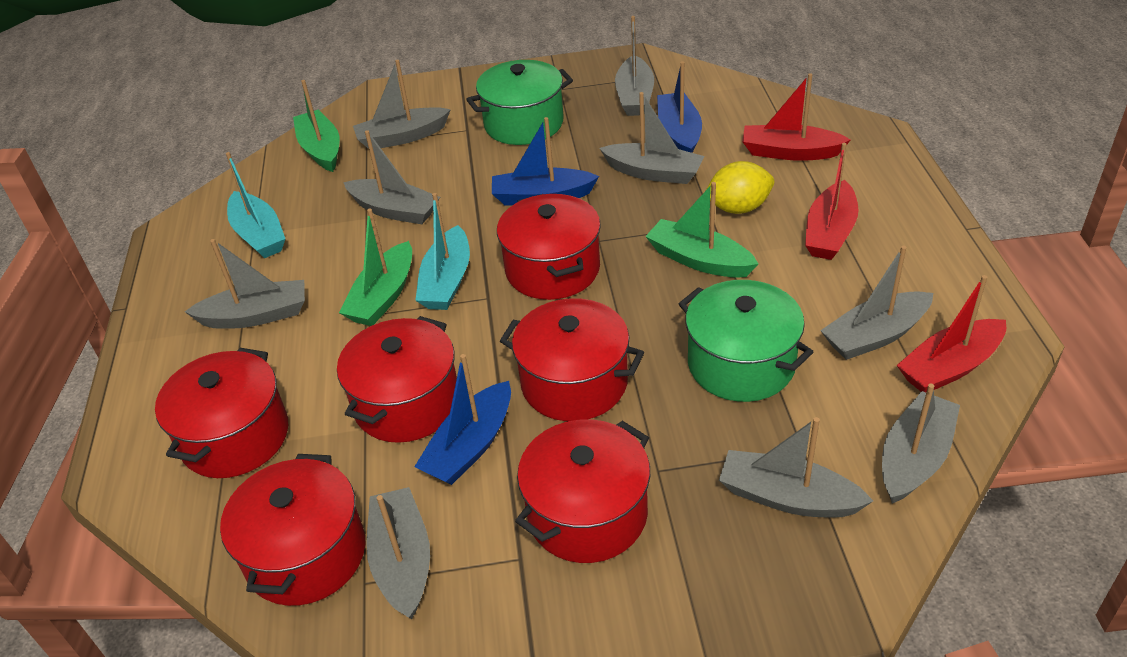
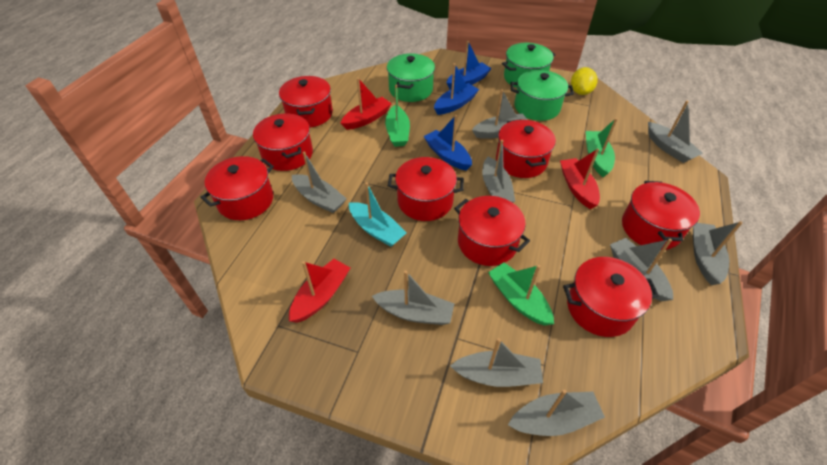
green pot: 2 -> 3
red pot: 6 -> 8
turquoise boat: 2 -> 1

